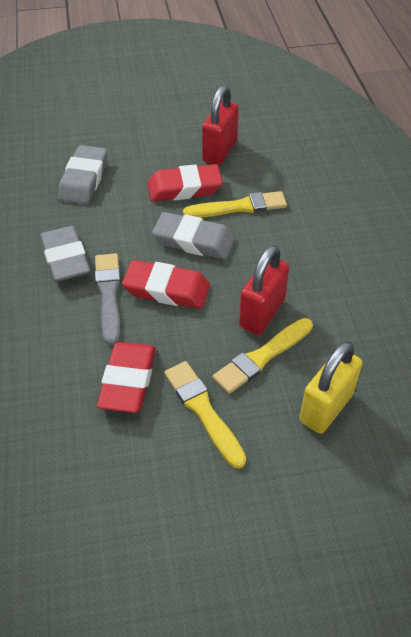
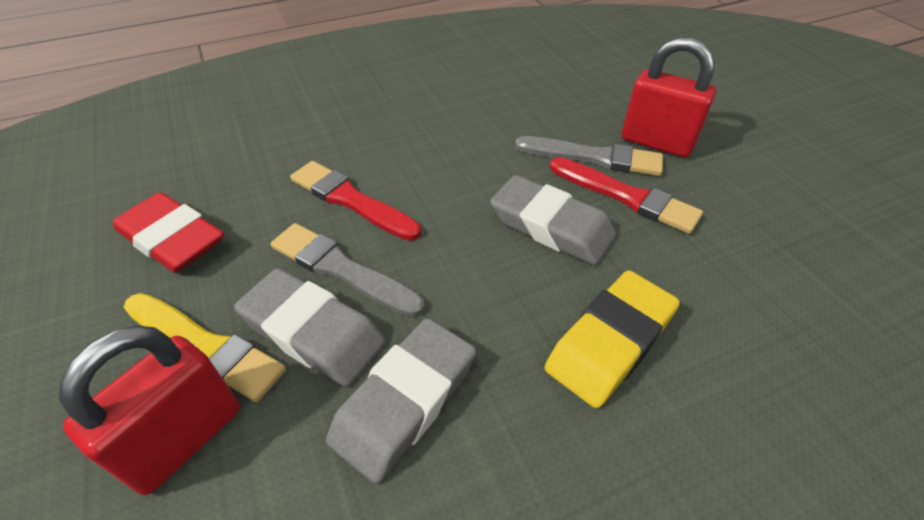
grey brush: 1 -> 2
red brush: 0 -> 2
red eraser: 3 -> 1
yellow brush: 3 -> 1
yellow eraser: 0 -> 1
yellow padlock: 1 -> 0

